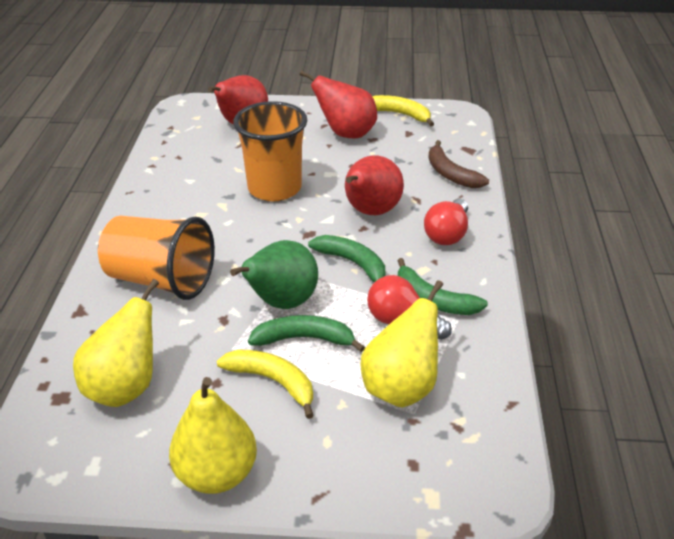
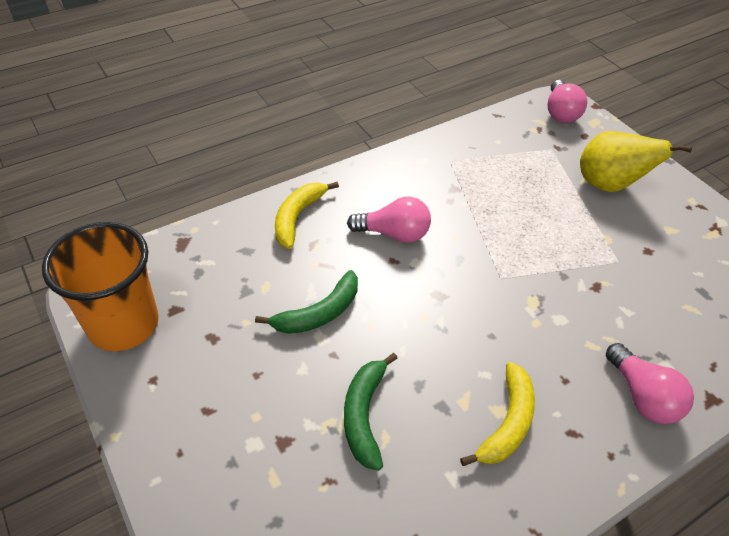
brown banana: 1 -> 0
green banana: 3 -> 2
green pear: 1 -> 0
orange cup: 2 -> 1
pink light bulb: 0 -> 3
red light bulb: 2 -> 0
red pear: 3 -> 0
yellow pear: 3 -> 1

